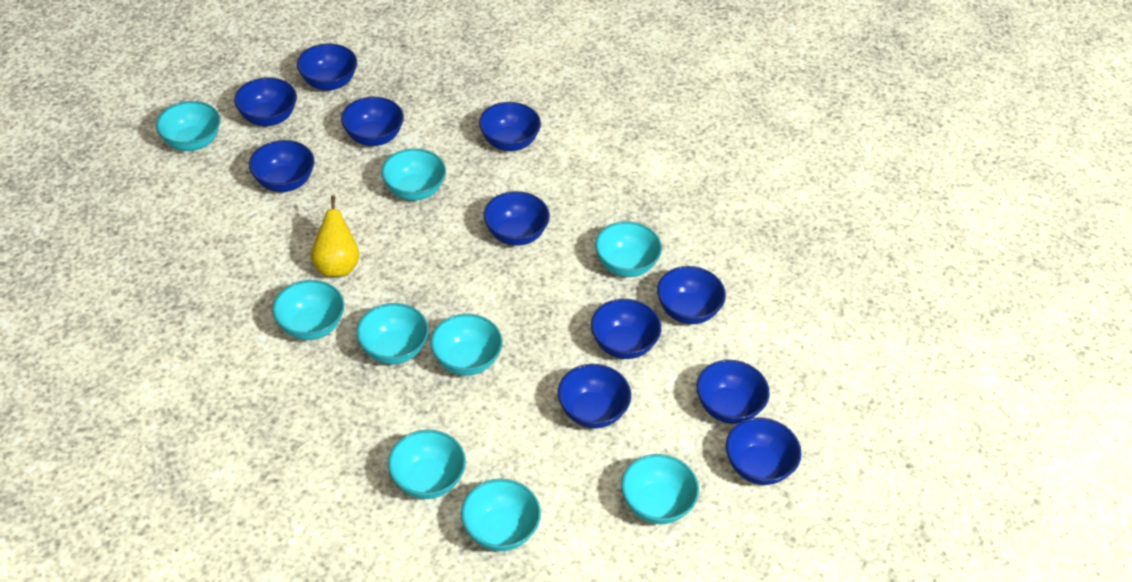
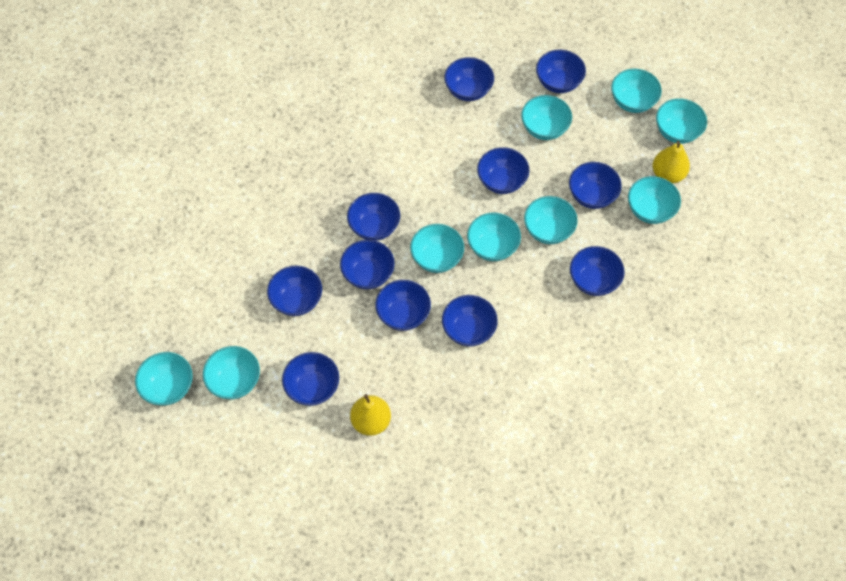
yellow pear: 1 -> 2

